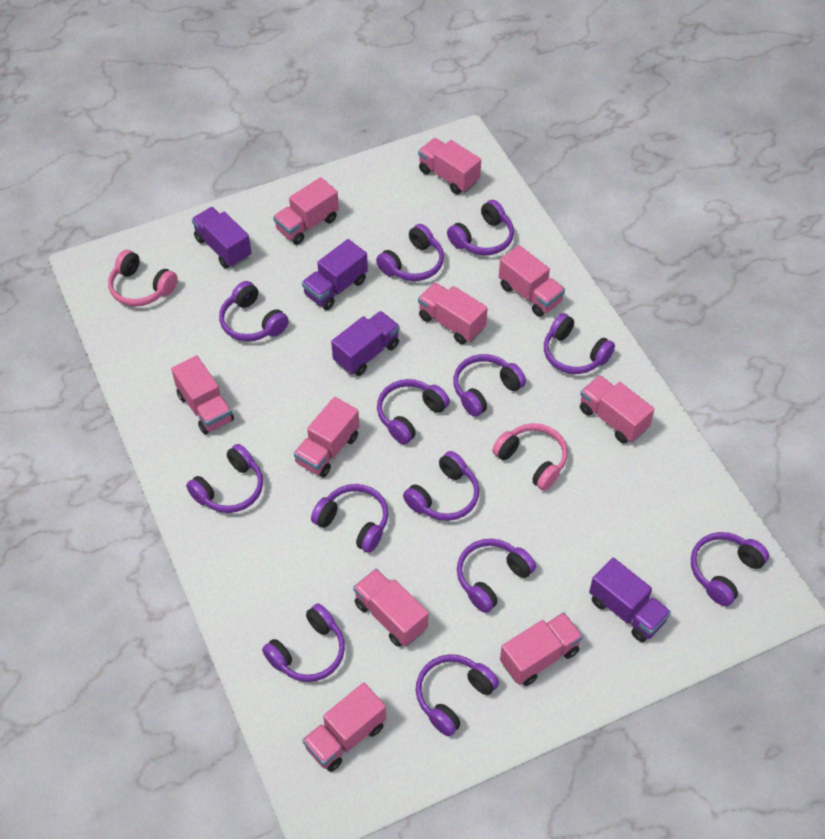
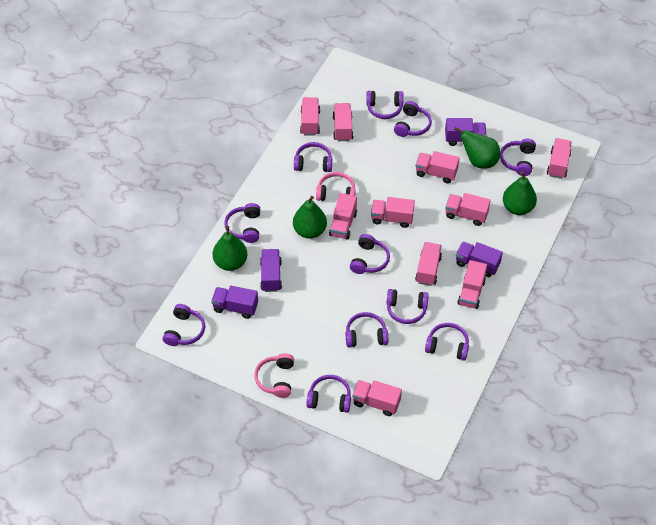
green pear: 0 -> 4
purple headphones: 13 -> 11

